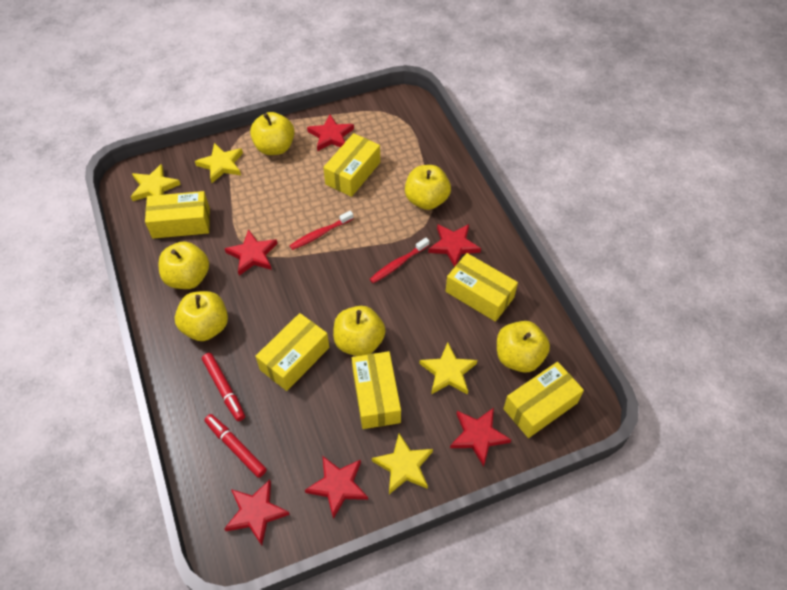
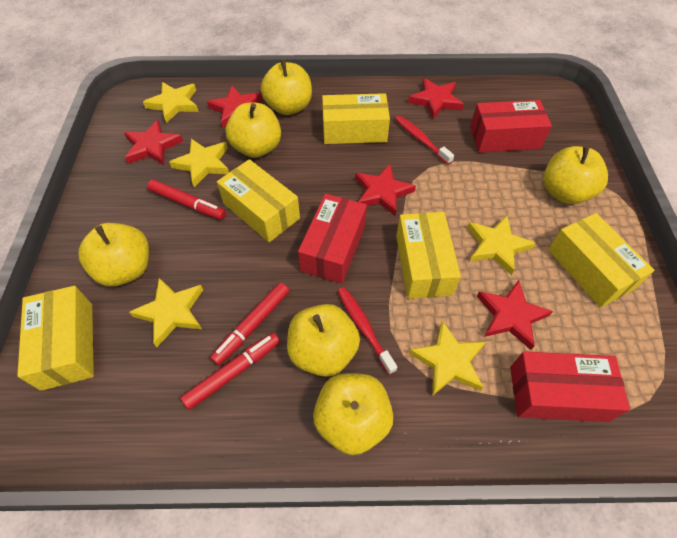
red box: 0 -> 3
red marker: 2 -> 3
red star: 6 -> 5
yellow box: 6 -> 5
yellow star: 4 -> 5

